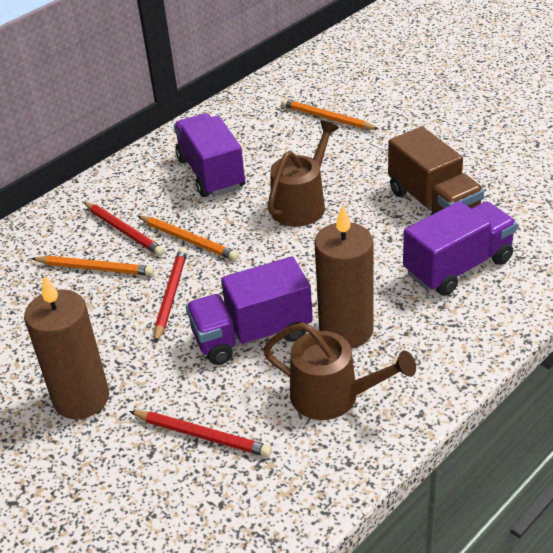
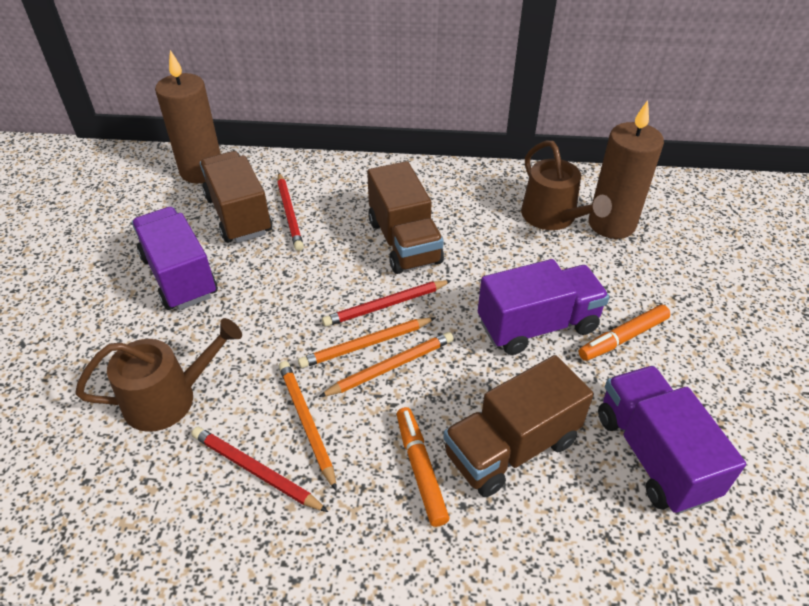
brown truck: 1 -> 3
orange marker: 0 -> 2

